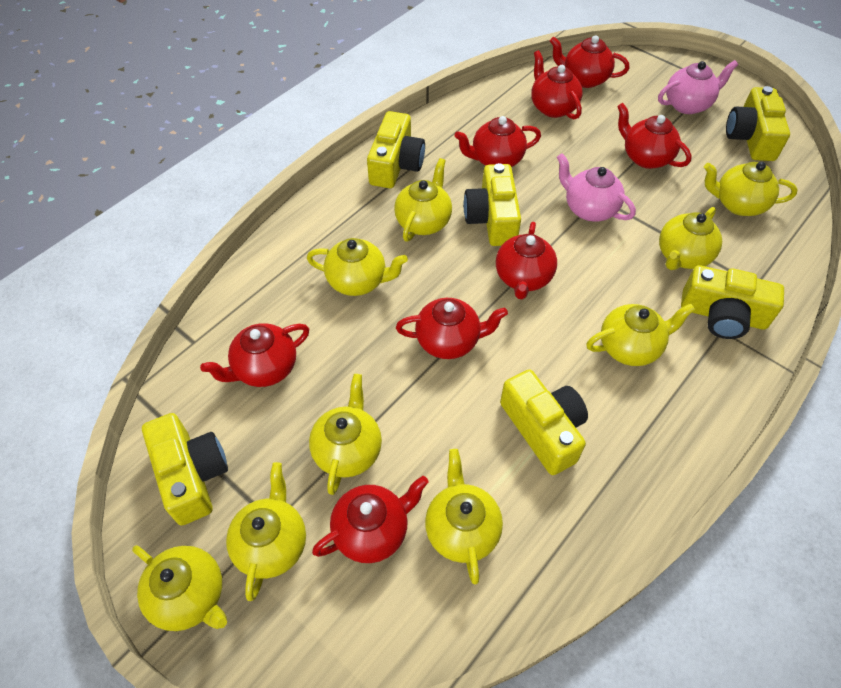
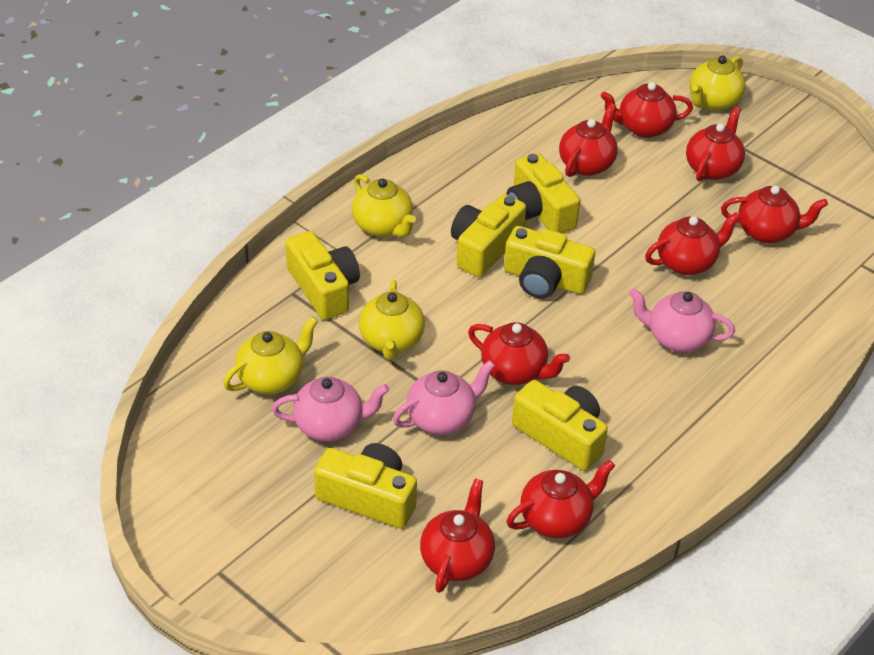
pink teapot: 2 -> 3
yellow teapot: 9 -> 4

